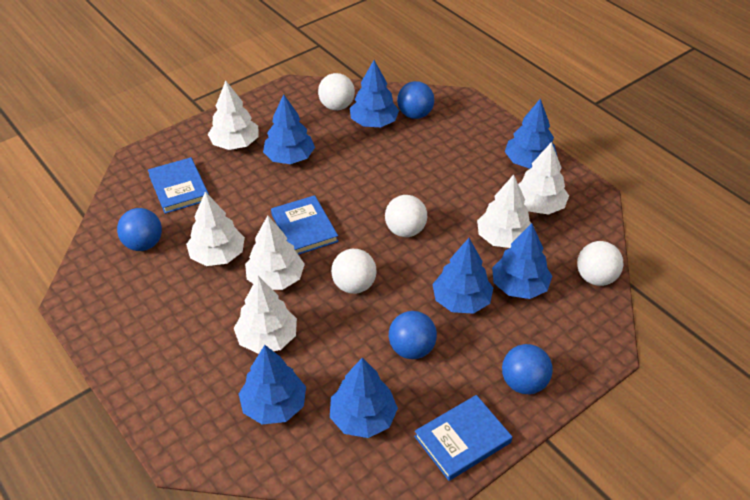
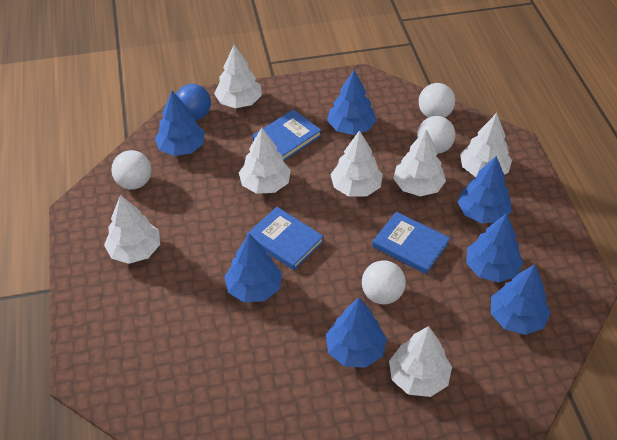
blue ball: 4 -> 1
white tree: 6 -> 7

